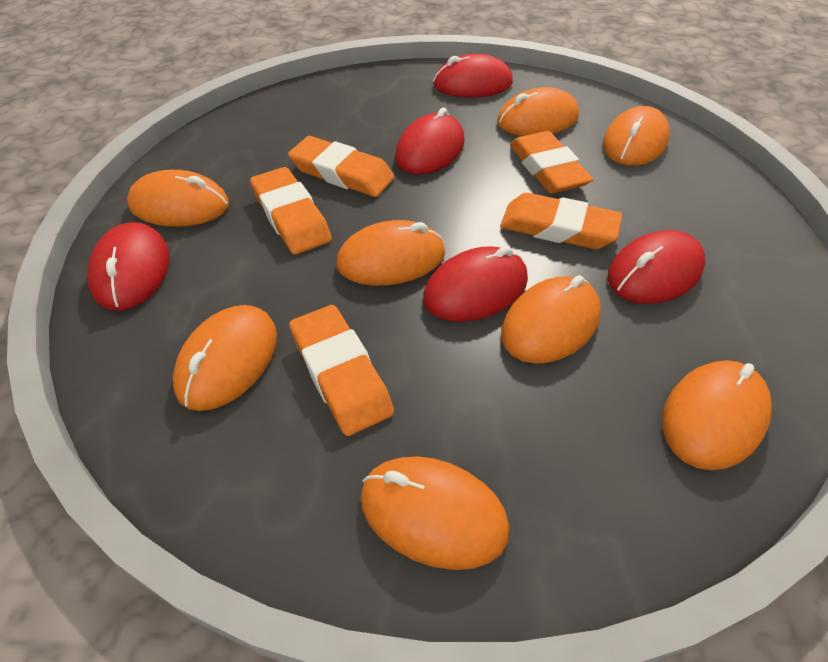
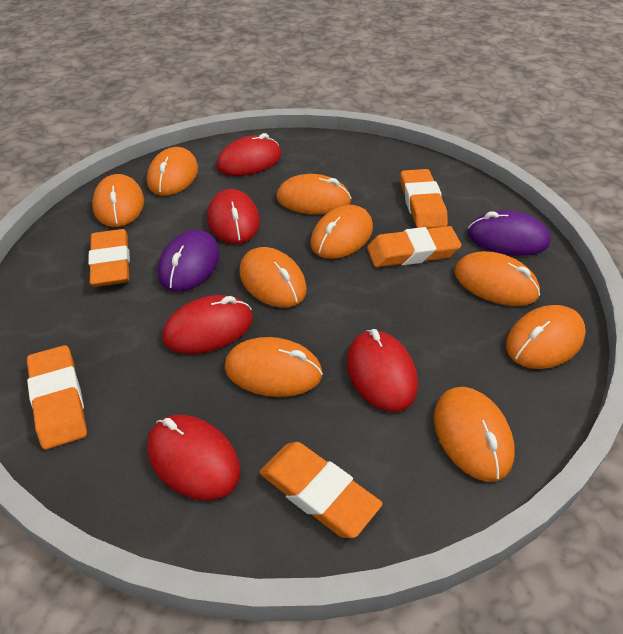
orange mouse: 8 -> 9
purple mouse: 0 -> 2

